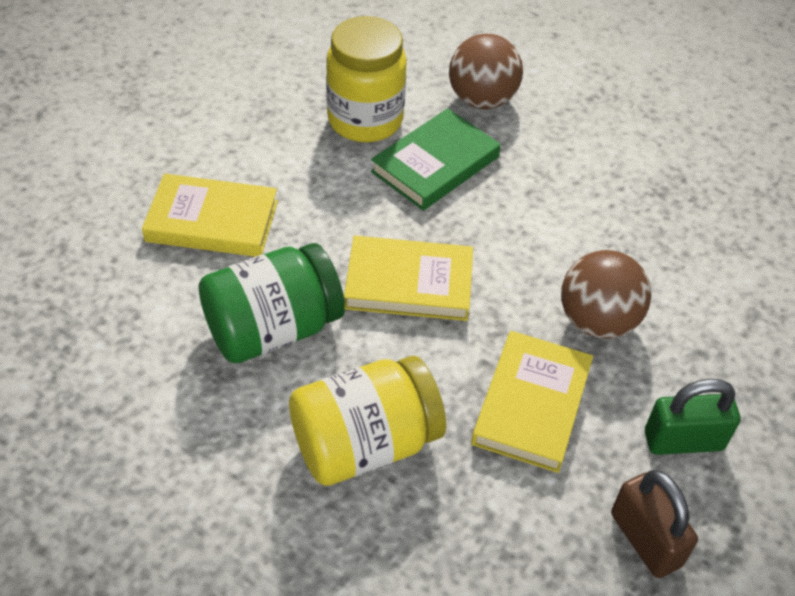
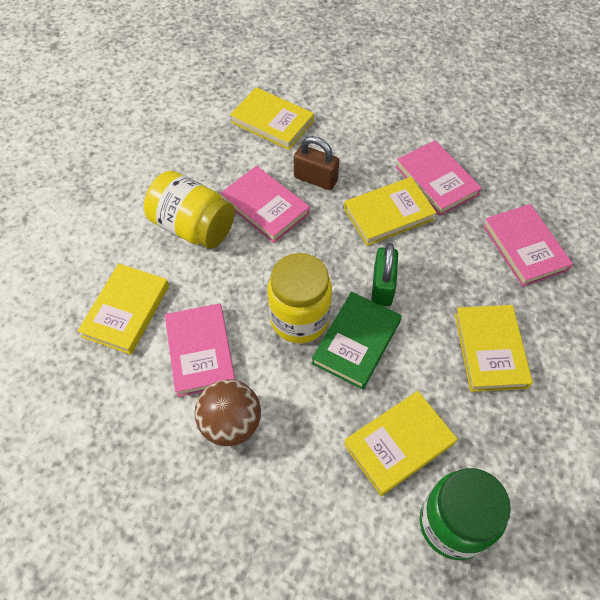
brown ball: 2 -> 1
pink book: 0 -> 4
yellow book: 3 -> 5

